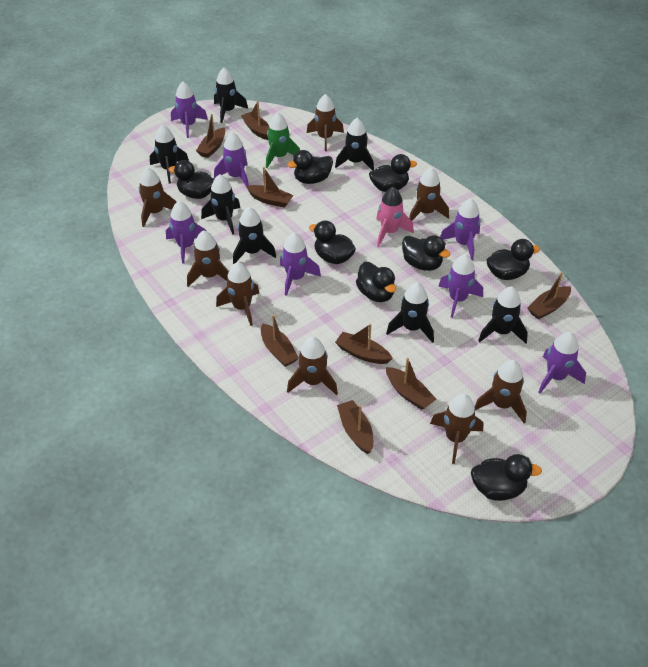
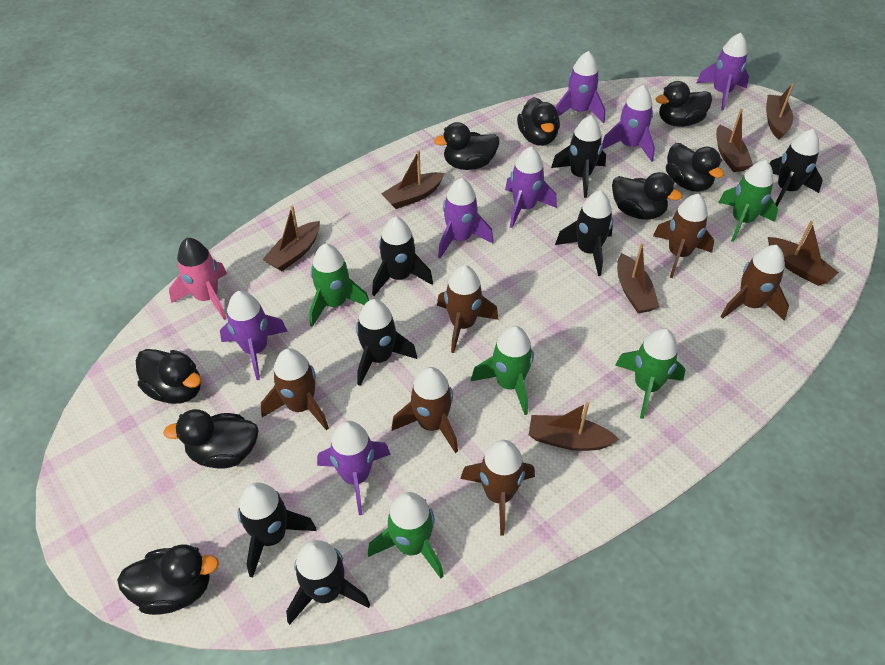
brown boat: 8 -> 7
brown rocket: 8 -> 6
green rocket: 1 -> 5

